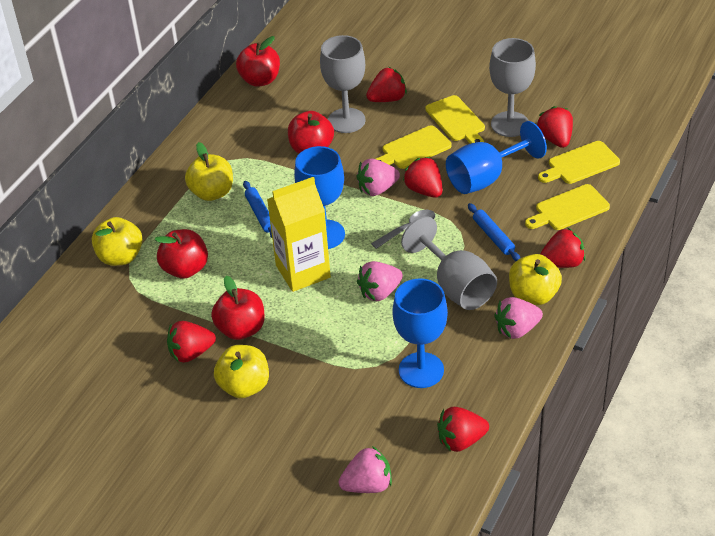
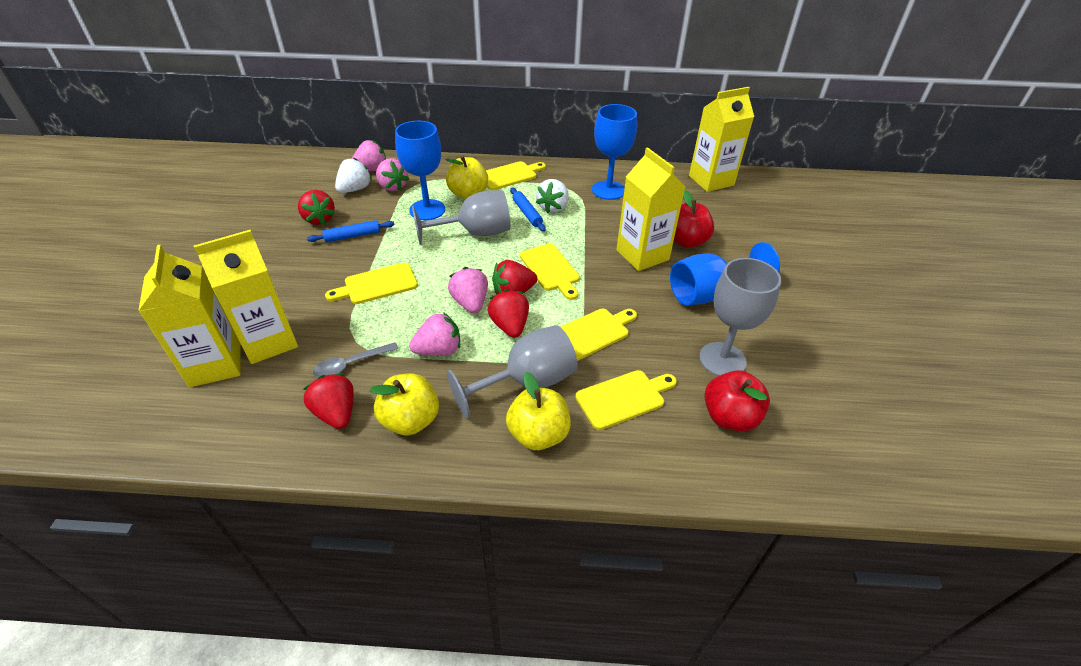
red apple: 4 -> 2
red strawberry: 6 -> 4
white strawberry: 0 -> 2
yellow apple: 4 -> 3
yellow carton: 1 -> 4
yellow cutting board: 4 -> 5

